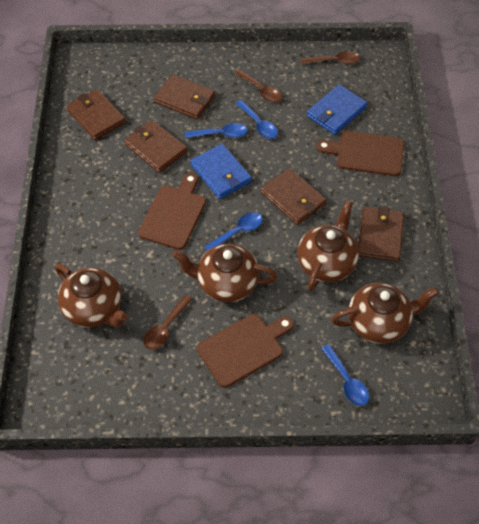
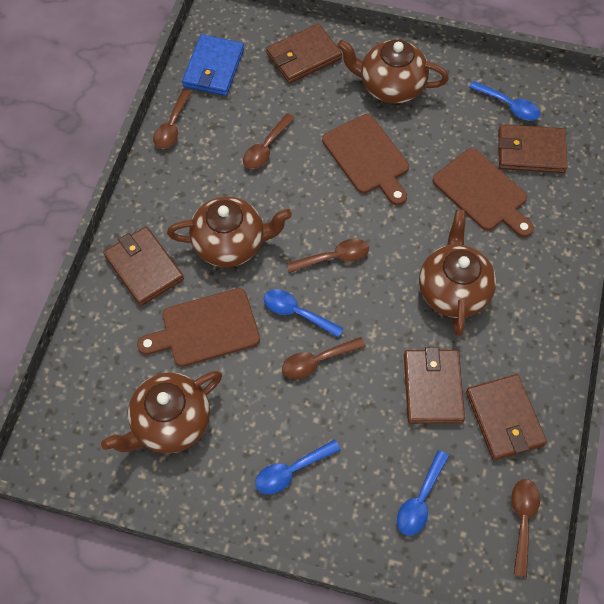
blue wallet: 2 -> 1
brown spoon: 3 -> 5

